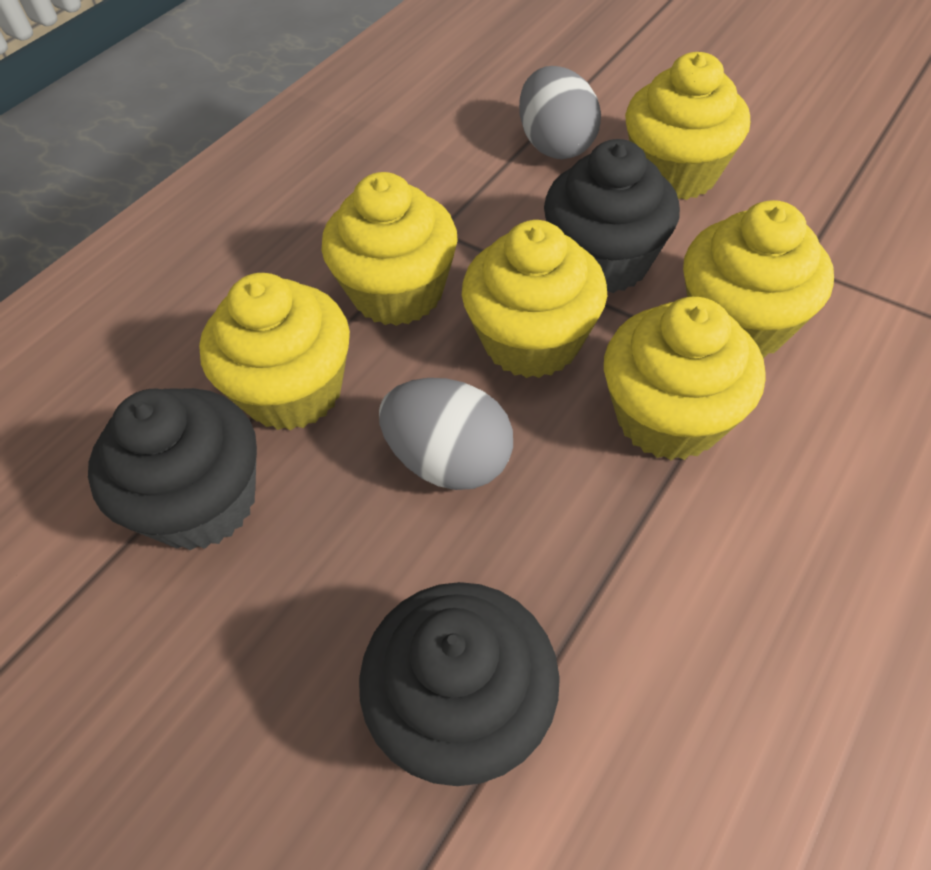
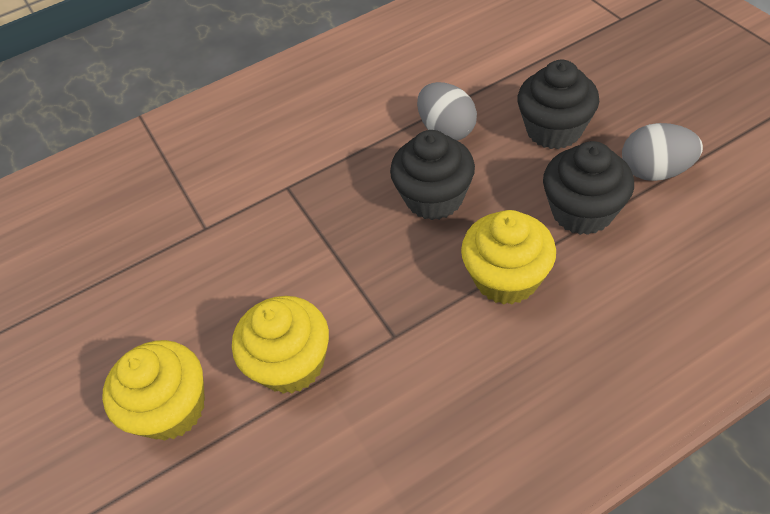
yellow cupcake: 6 -> 3

